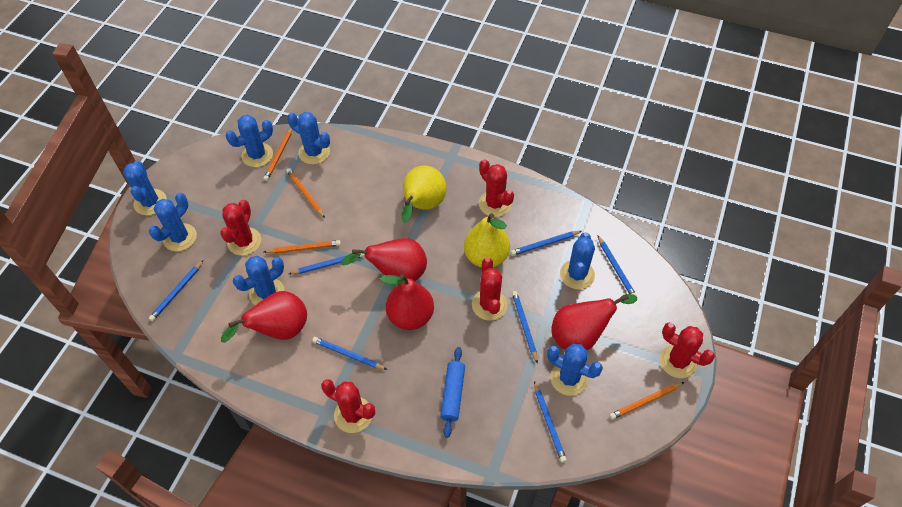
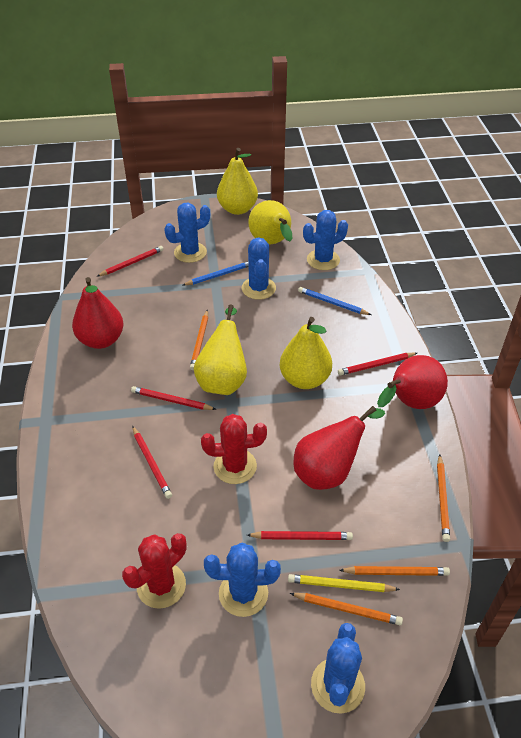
blue cactus: 7 -> 5
blue pencil: 7 -> 2
blue rolling pin: 1 -> 0
red cactus: 5 -> 2
red pear: 4 -> 3
red pencil: 0 -> 5
yellow pear: 2 -> 4
yellow pencil: 0 -> 1

